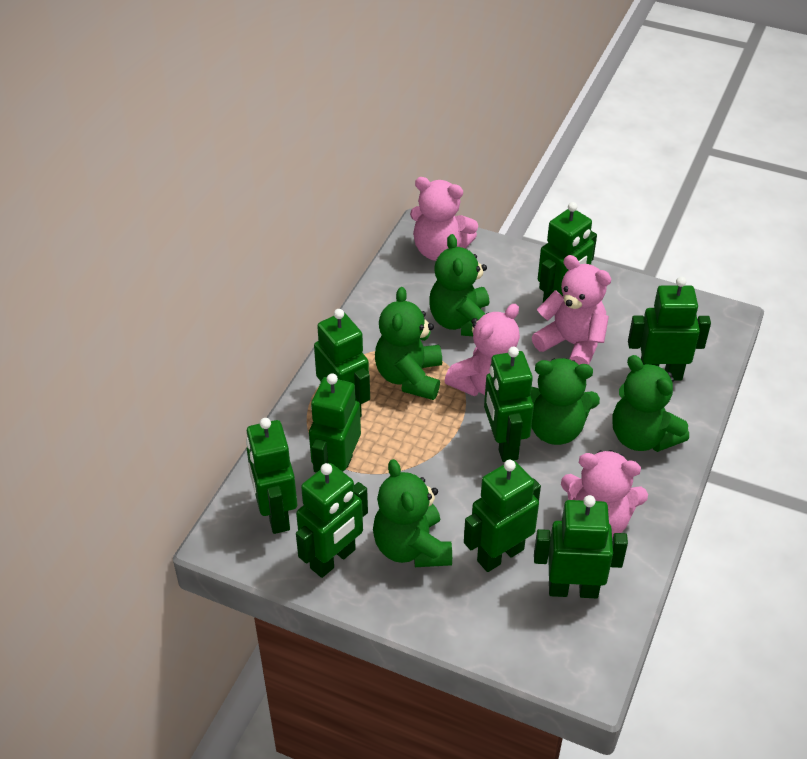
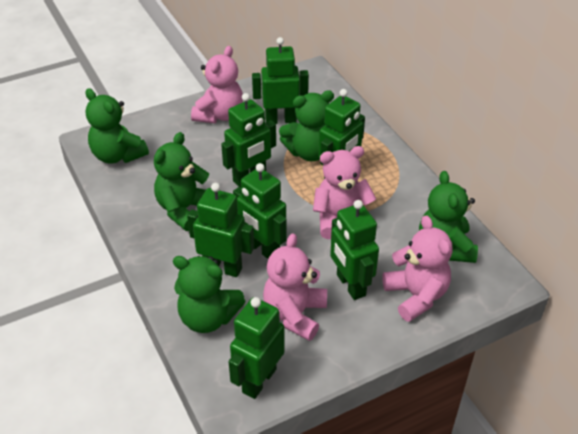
green robot: 9 -> 7

